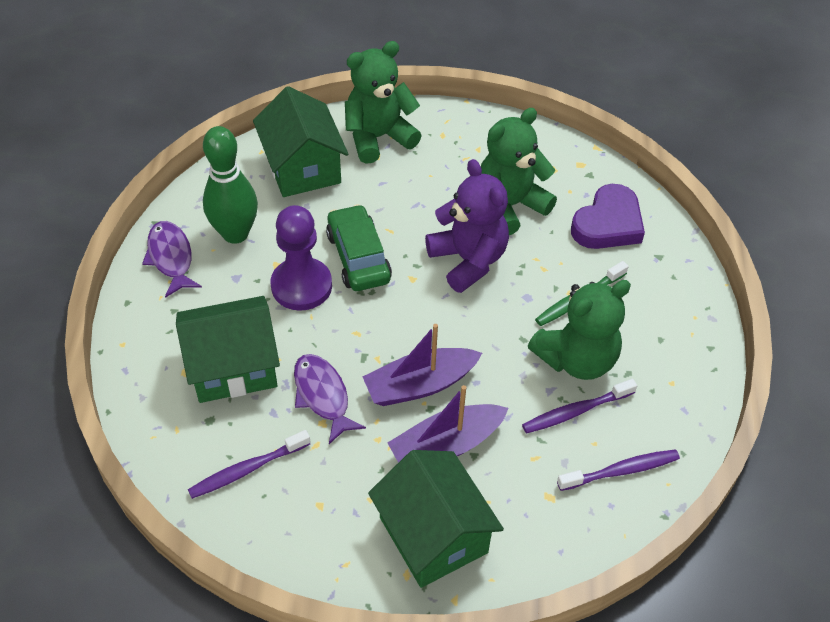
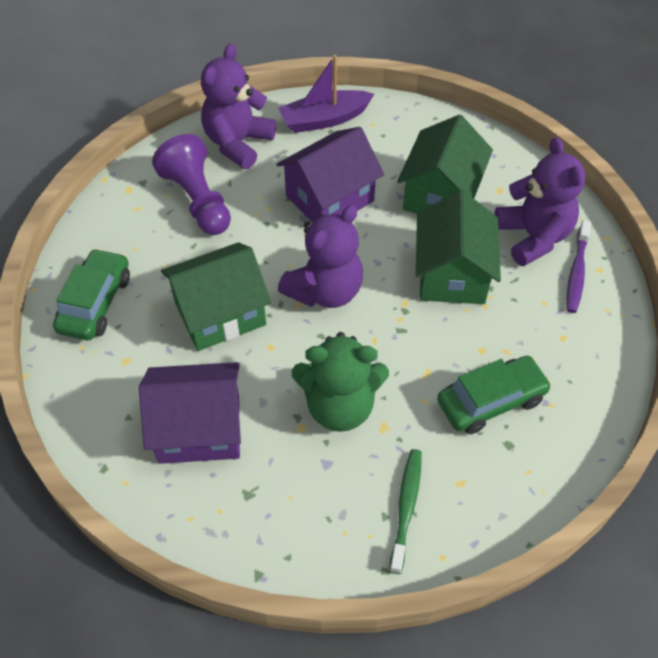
green bowling pin: 1 -> 0
green car: 1 -> 2
green teddy bear: 3 -> 1
purple boat: 2 -> 1
purple fish: 2 -> 0
purple heart: 1 -> 0
purple house: 0 -> 2
purple teddy bear: 1 -> 3
purple toothbrush: 3 -> 1

